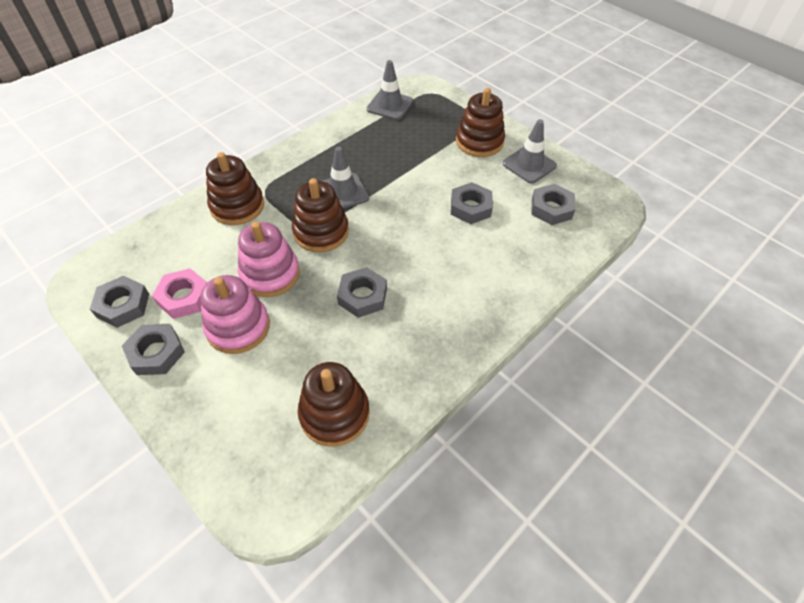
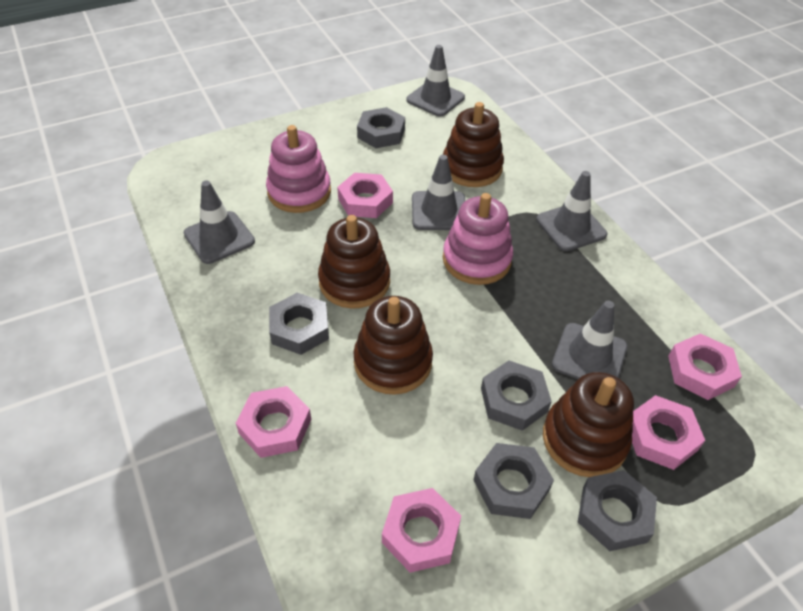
grey traffic cone: 3 -> 5
pink nut: 1 -> 5

